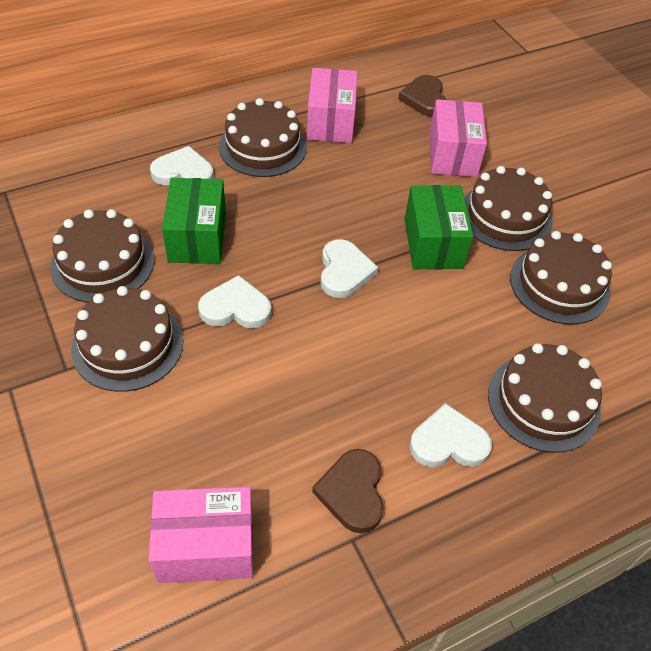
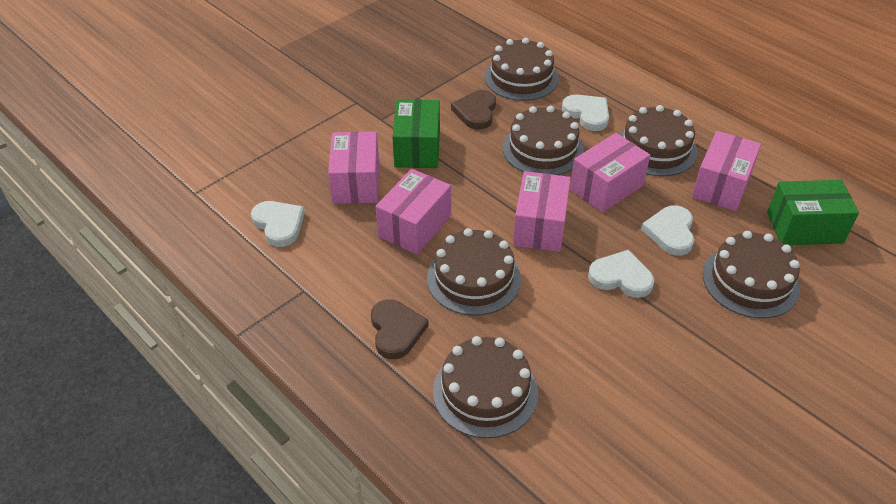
pink box: 3 -> 5

